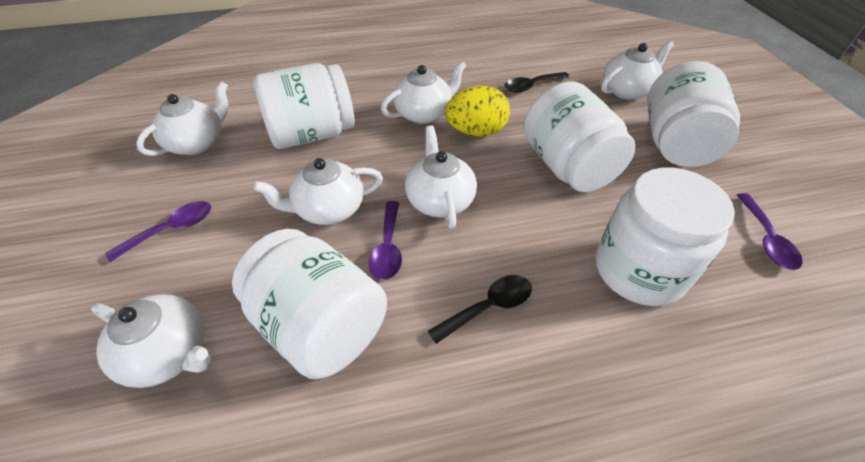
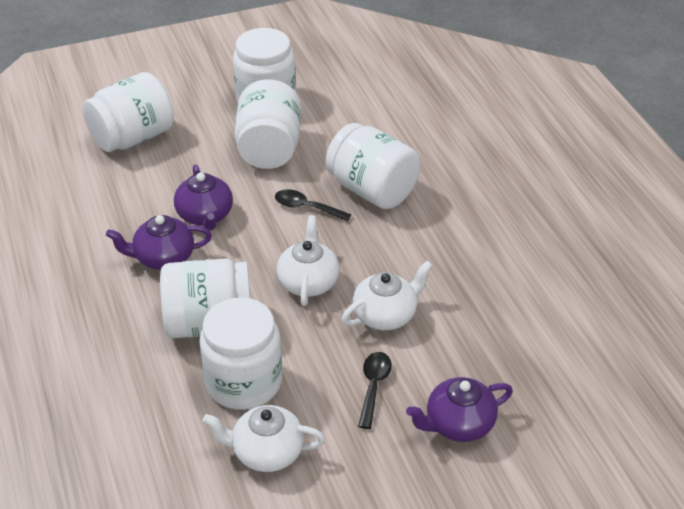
purple spoon: 3 -> 0
purple teapot: 0 -> 3
white jar: 5 -> 6
white teapot: 6 -> 3
yellow egg: 1 -> 0

